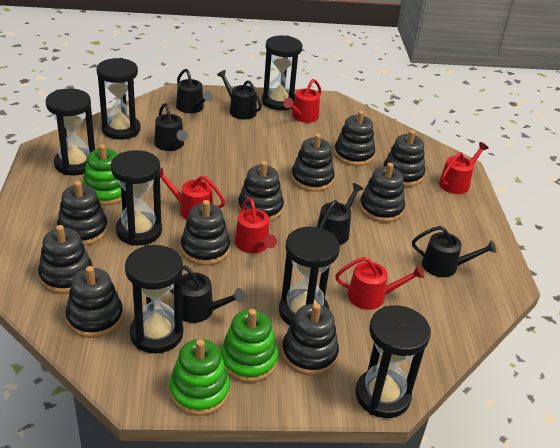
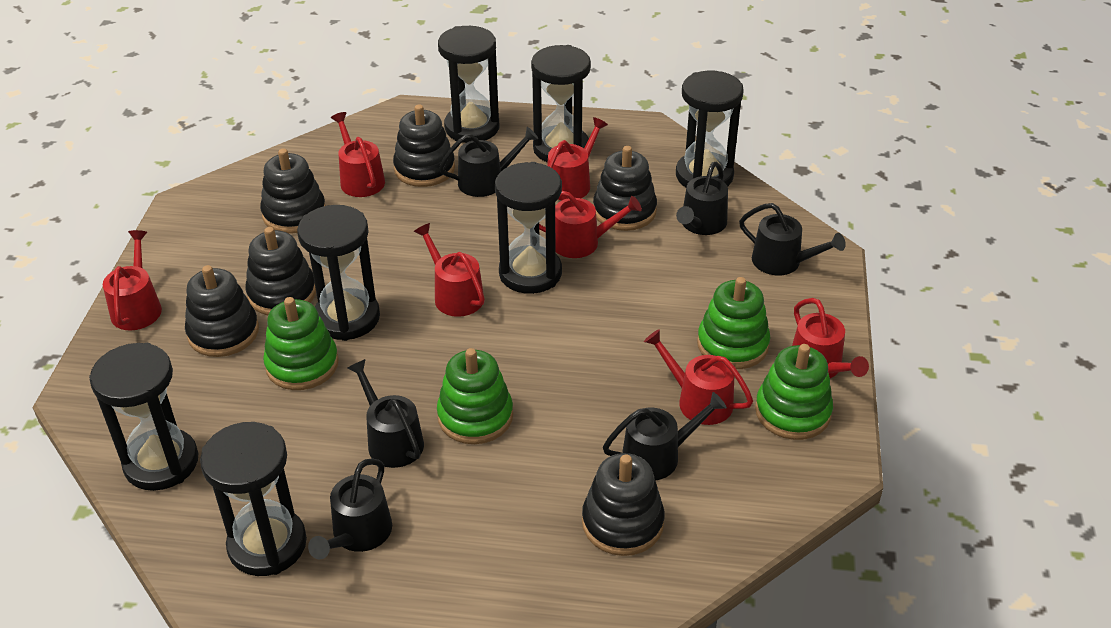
black stacking toy: 10 -> 6
green stacking toy: 3 -> 4
red watering can: 5 -> 7

